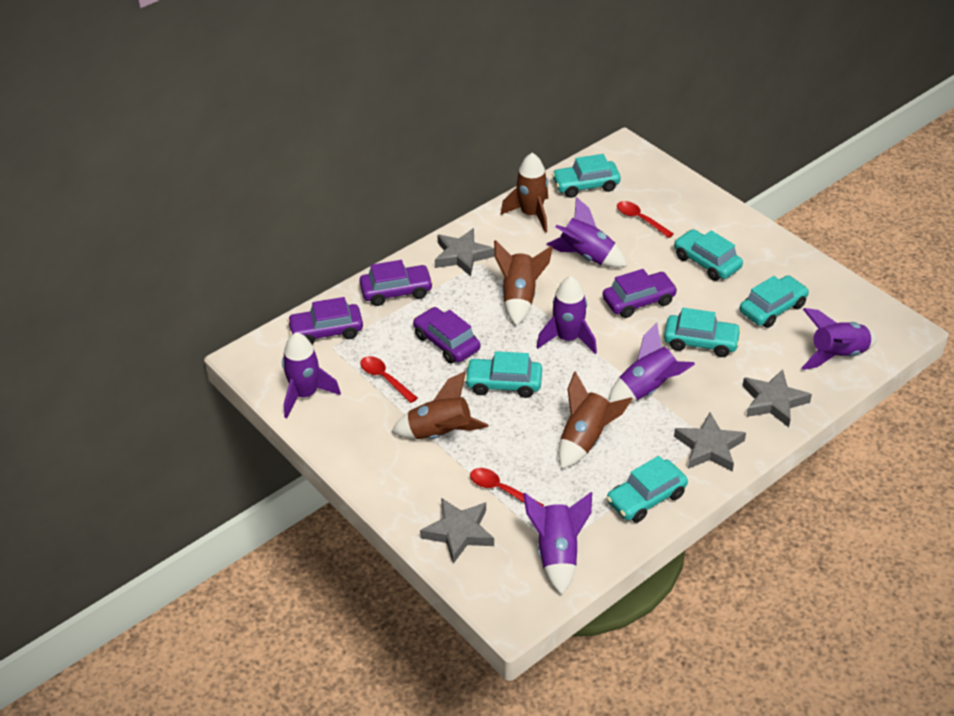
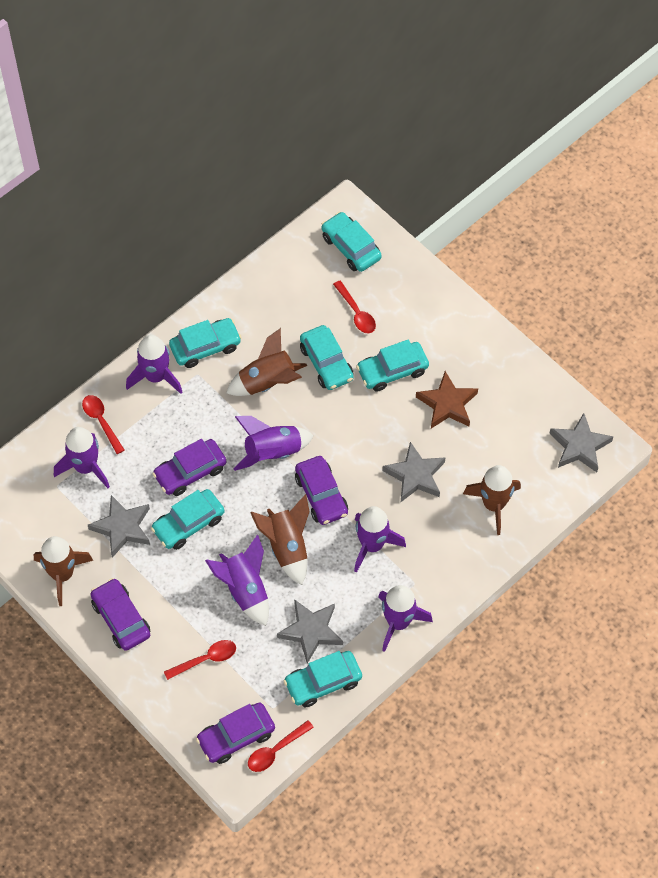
brown star: 0 -> 1
red spoon: 3 -> 4

